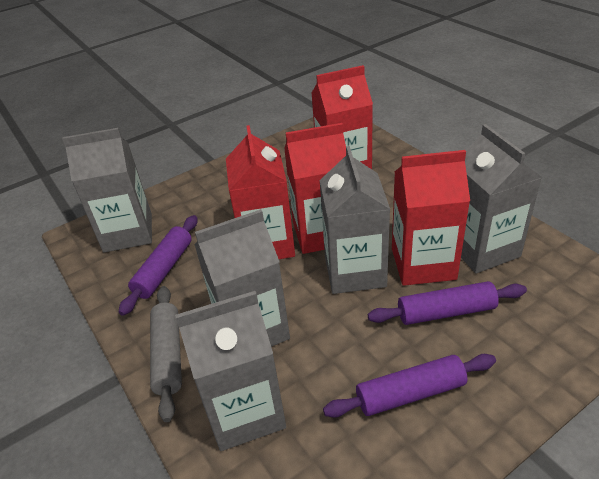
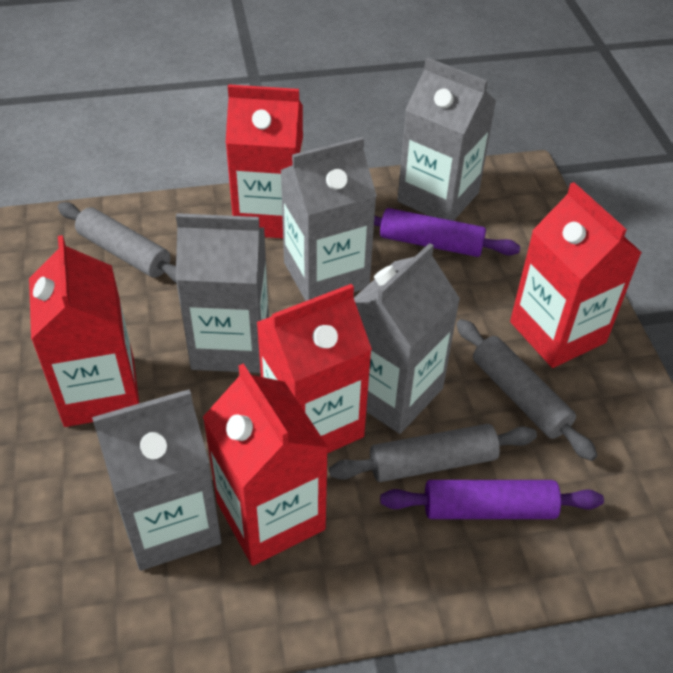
grey rolling pin: 1 -> 3
purple rolling pin: 3 -> 2
red carton: 4 -> 5

